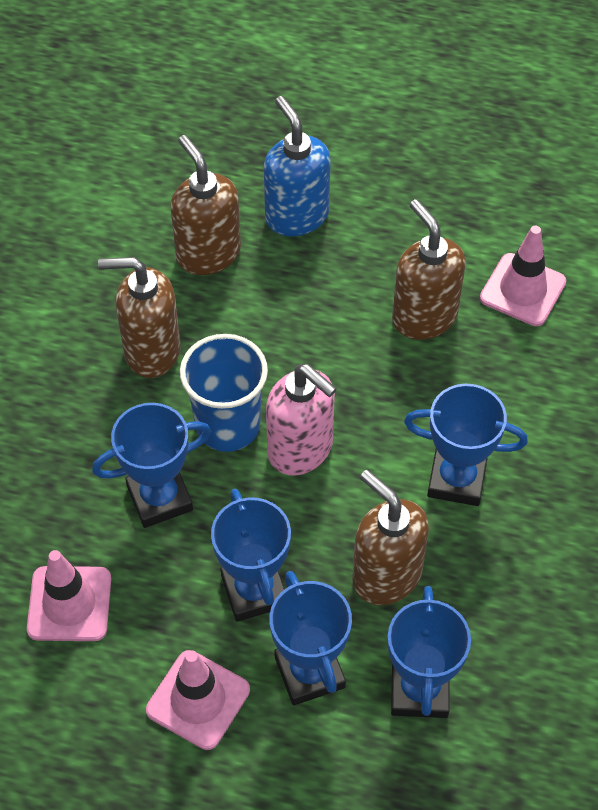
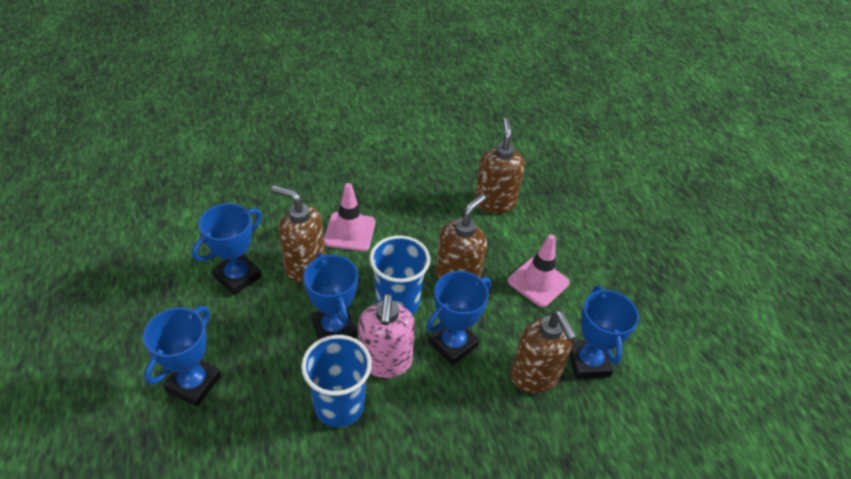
blue cup: 1 -> 2
blue soap dispenser: 1 -> 0
pink traffic cone: 3 -> 2

